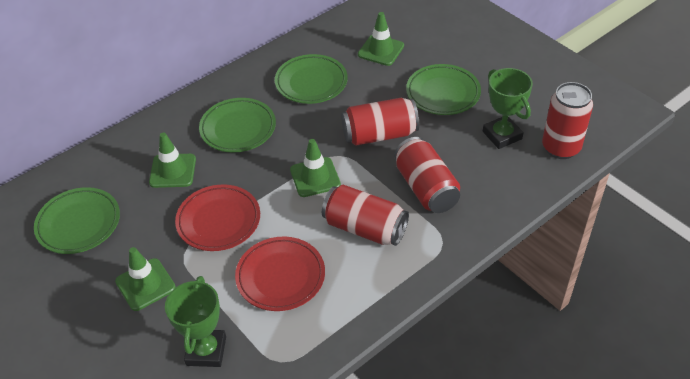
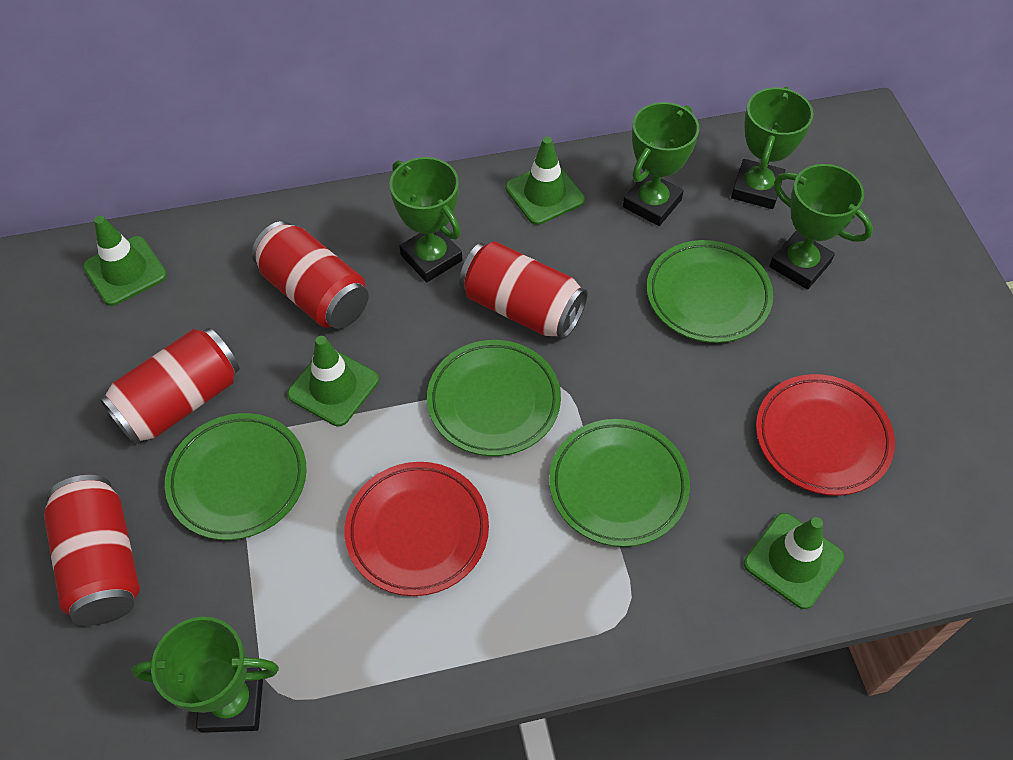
green trophy: 2 -> 5

